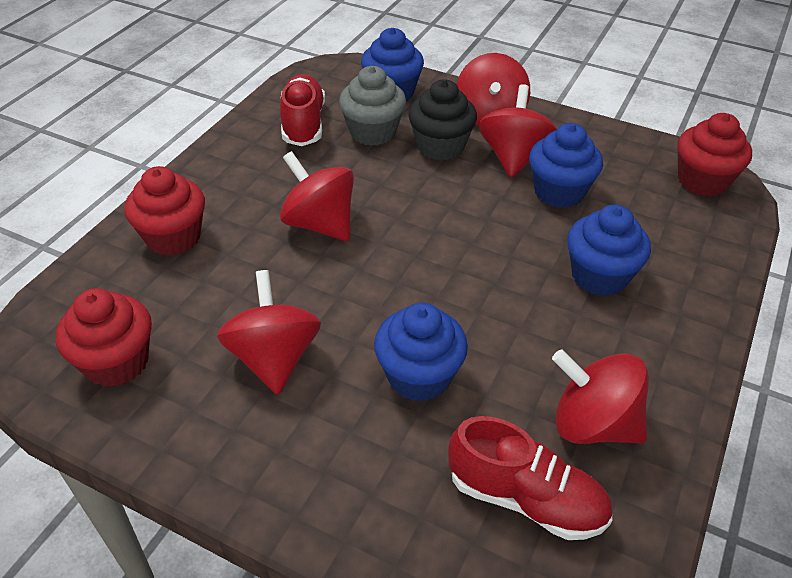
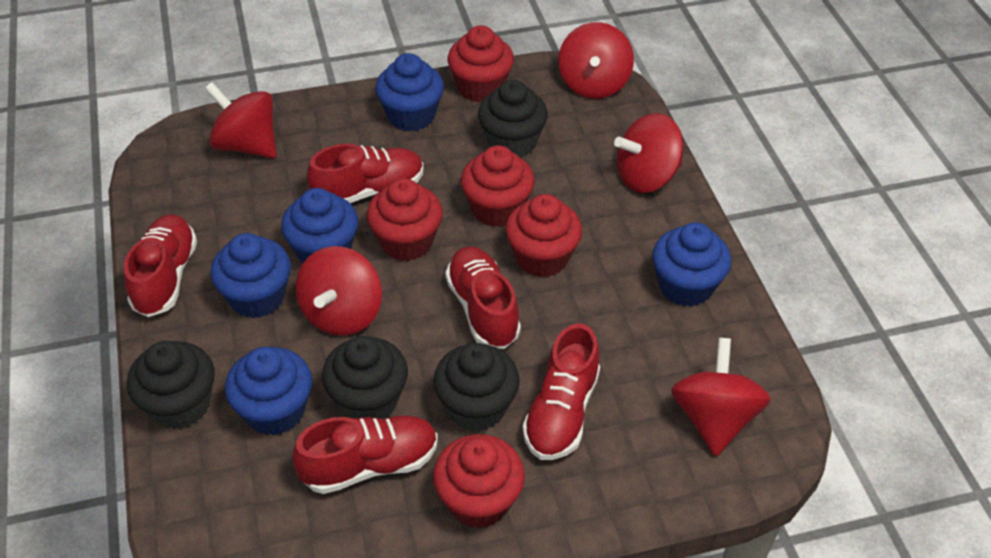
black cupcake: 1 -> 4
blue cupcake: 4 -> 5
grey cupcake: 1 -> 0
red cupcake: 3 -> 5
red shoe: 2 -> 5

